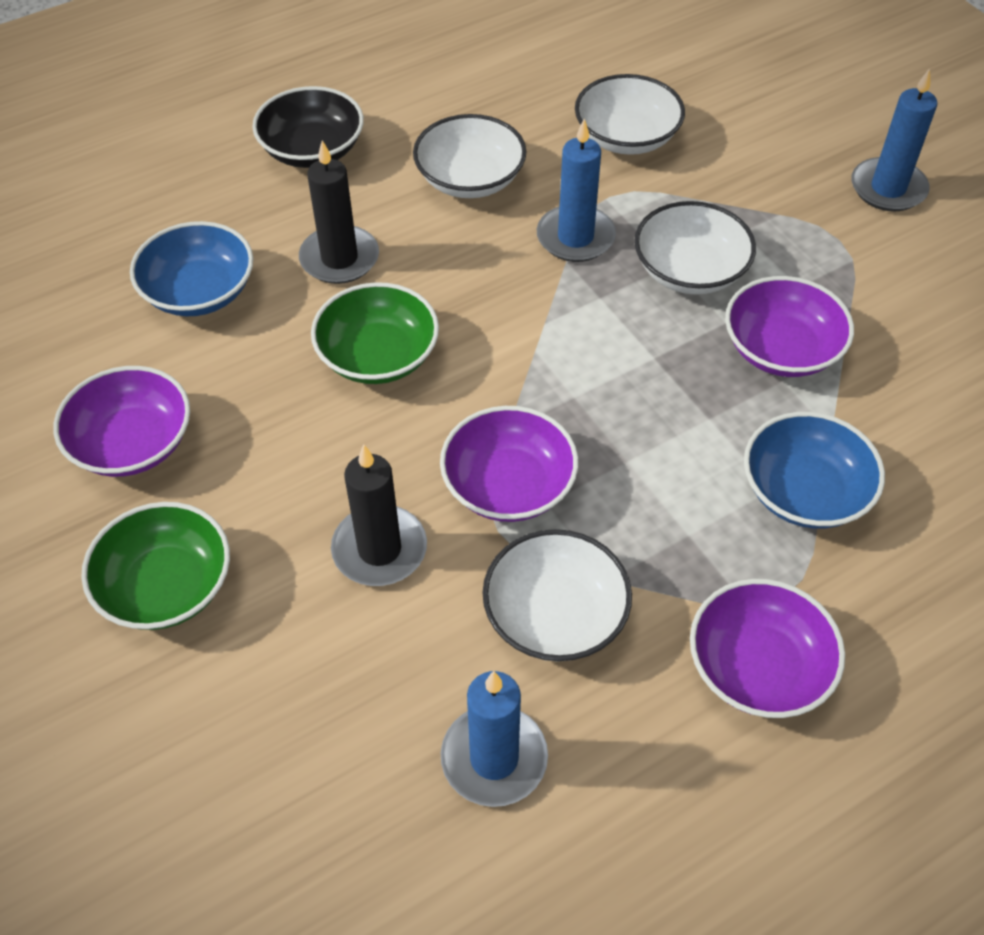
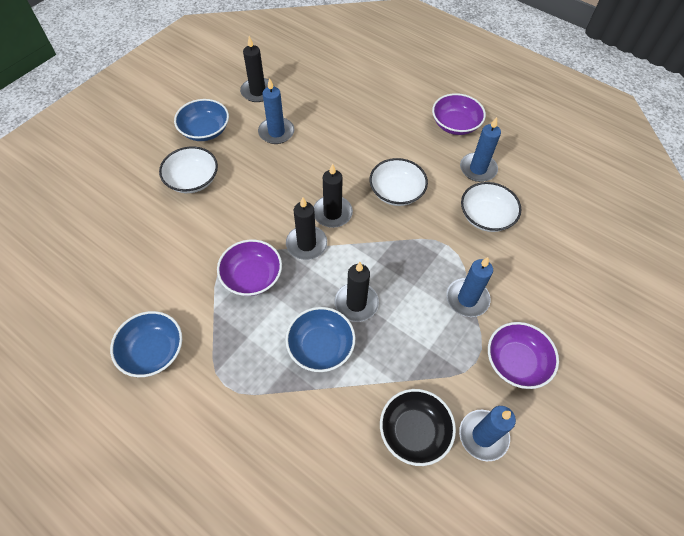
black candle: 2 -> 4
blue bowl: 2 -> 3
blue candle: 3 -> 4
green bowl: 2 -> 0
purple bowl: 4 -> 3
white bowl: 4 -> 3

